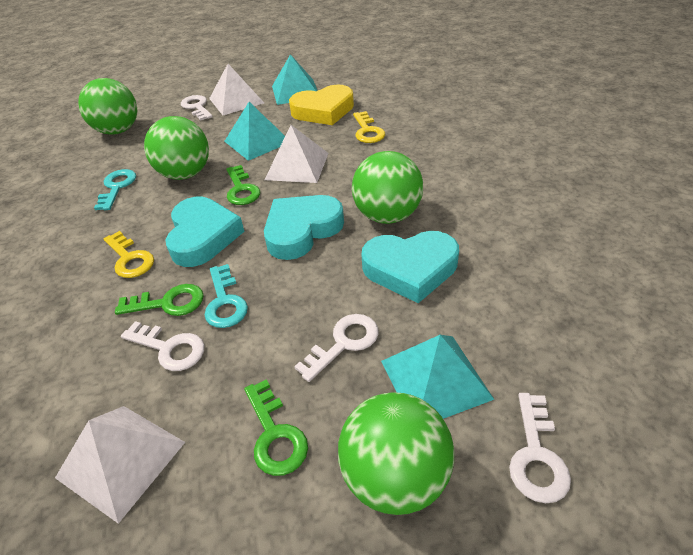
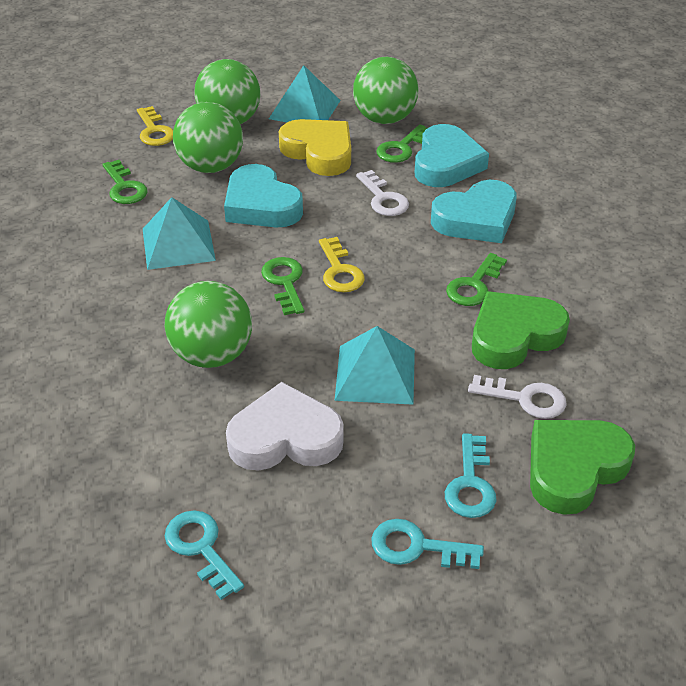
green heart: 0 -> 2
green key: 3 -> 4
turquoise key: 2 -> 3
white heart: 0 -> 1
white key: 4 -> 2
white pyramid: 3 -> 0

